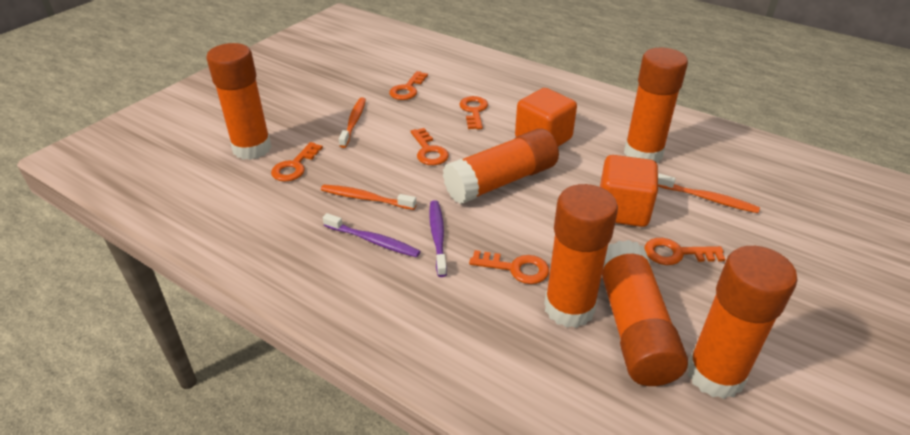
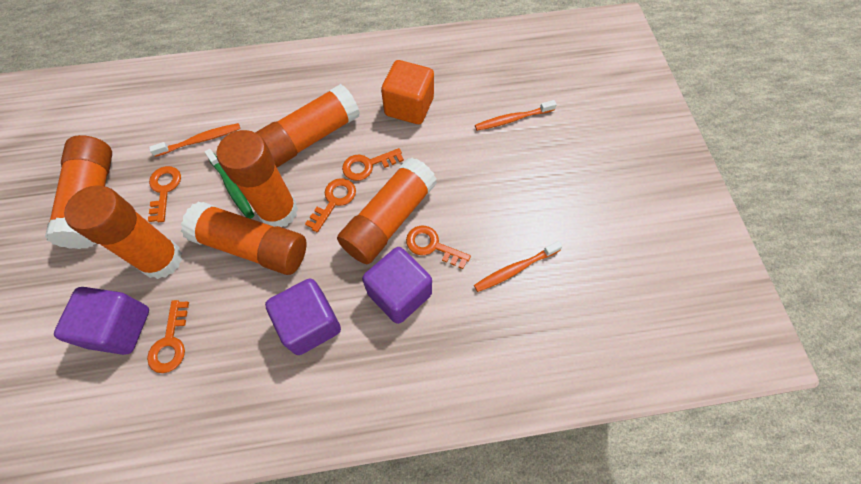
green toothbrush: 0 -> 1
orange cube: 2 -> 1
orange key: 6 -> 5
purple cube: 0 -> 3
purple toothbrush: 2 -> 0

